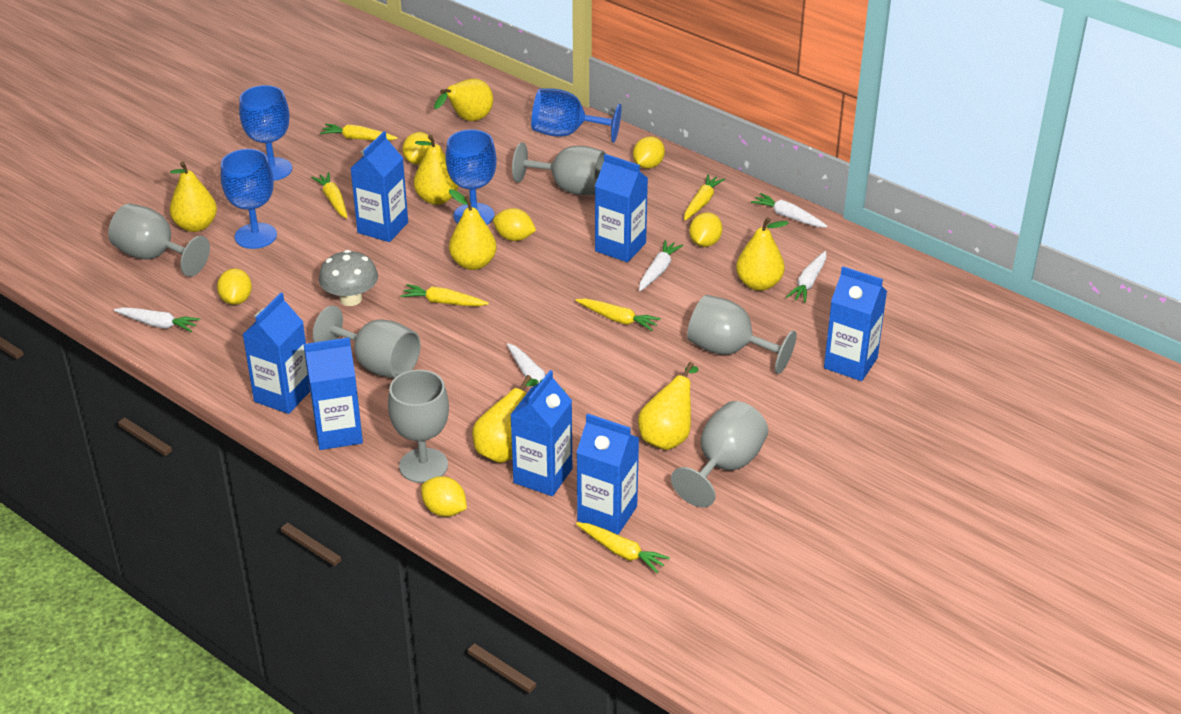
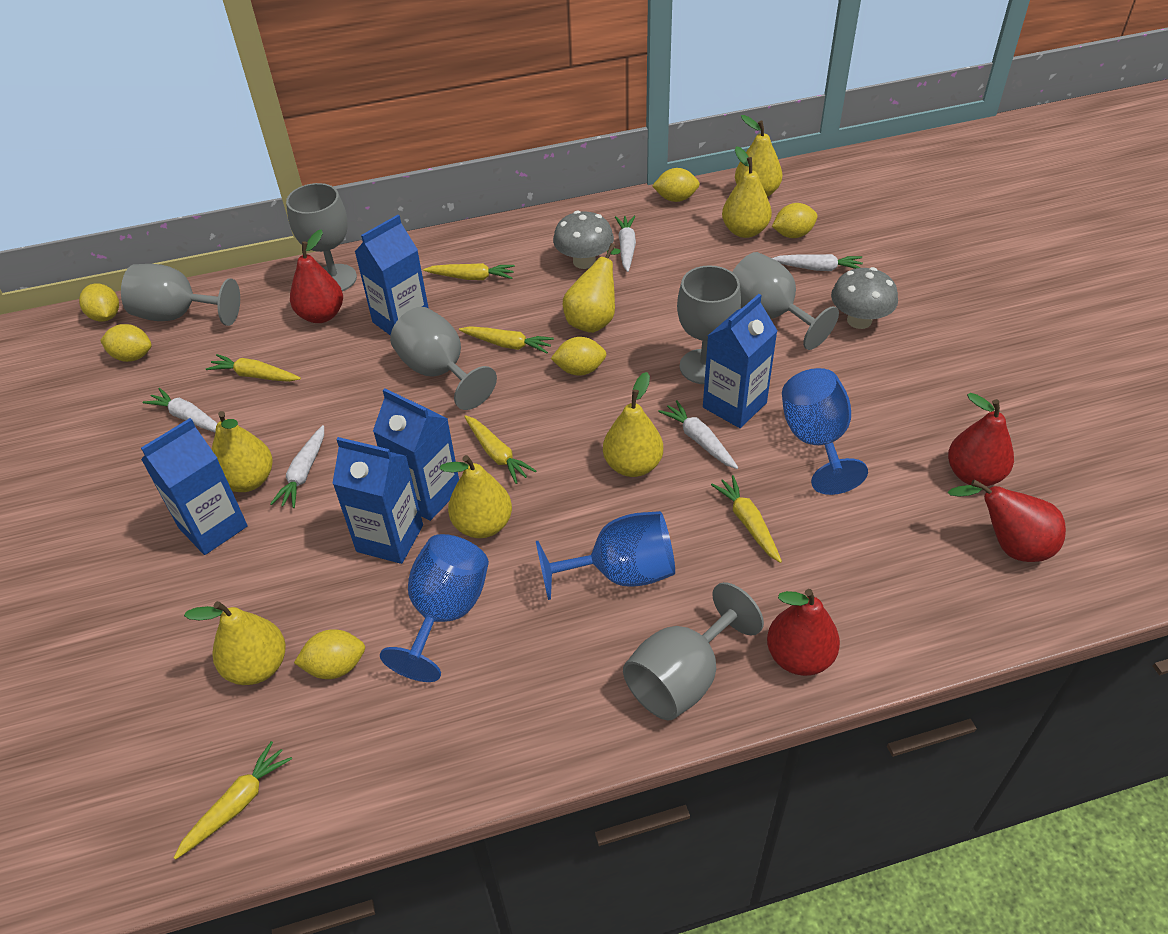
blue carton: 7 -> 5
blue goblet: 4 -> 3
grey mushroom: 1 -> 2
red pear: 0 -> 4

